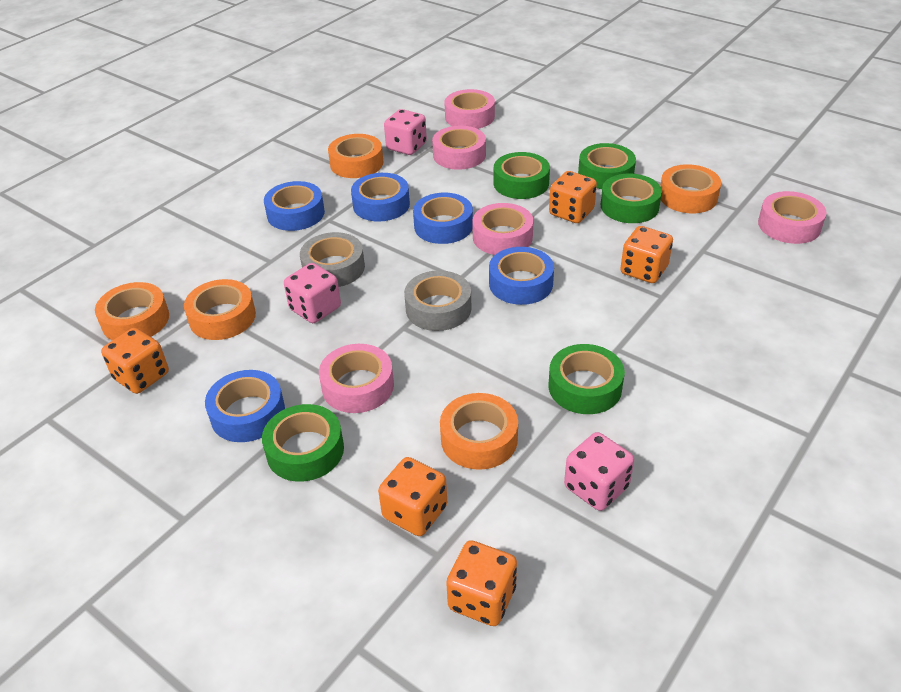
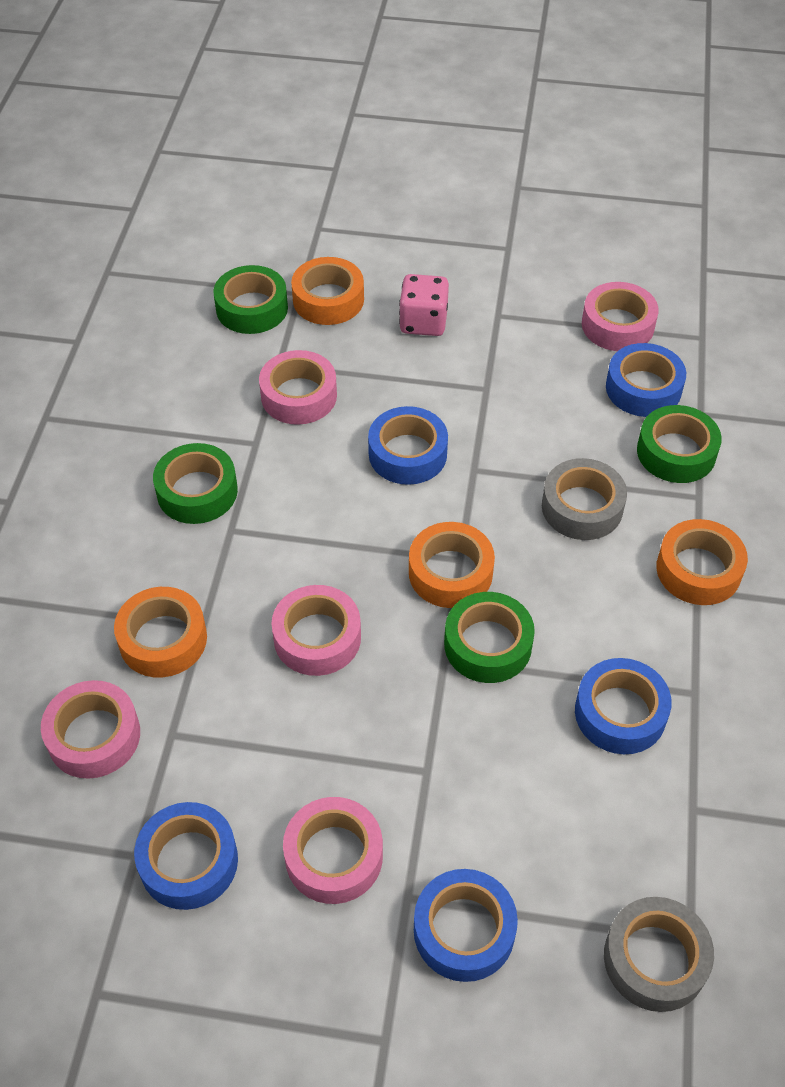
green tape: 5 -> 4
orange dice: 5 -> 0
orange tape: 5 -> 4
pink dice: 3 -> 1

